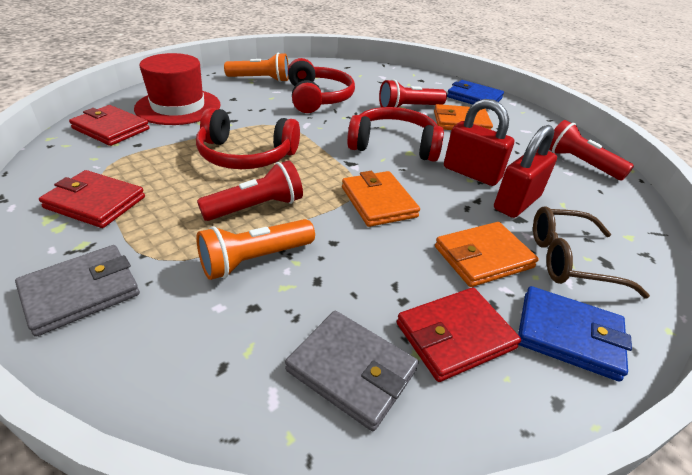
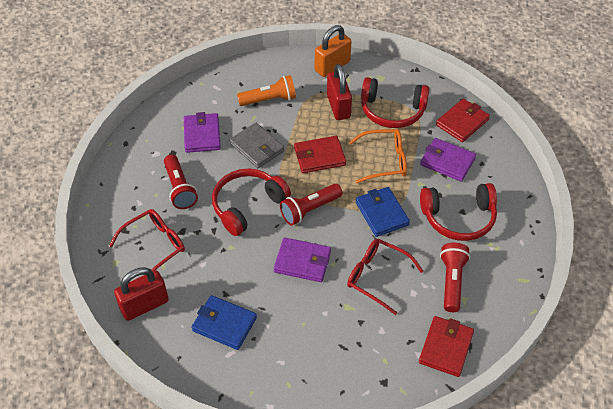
brown glasses: 1 -> 0
grey wallet: 2 -> 1
orange flashlight: 2 -> 1
orange glasses: 0 -> 1
orange padlock: 0 -> 1
orange wallet: 3 -> 0
purple wallet: 0 -> 3
red glasses: 0 -> 2
red hat: 1 -> 0

